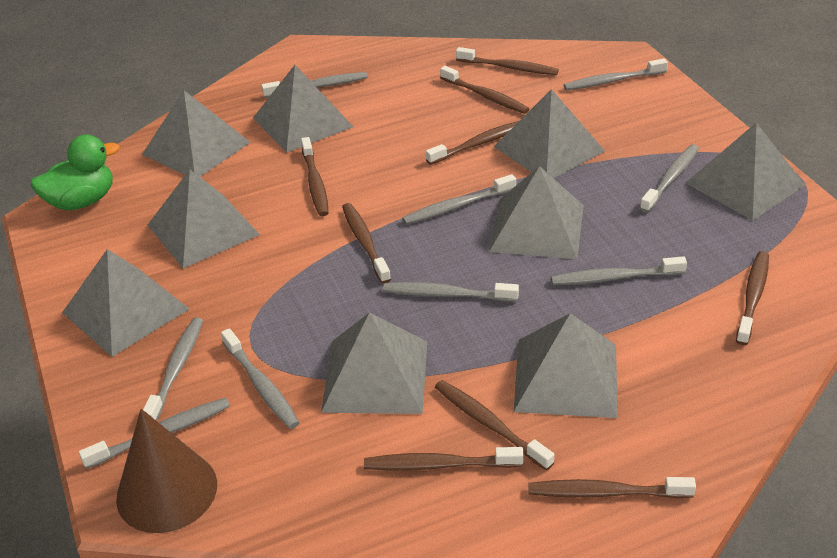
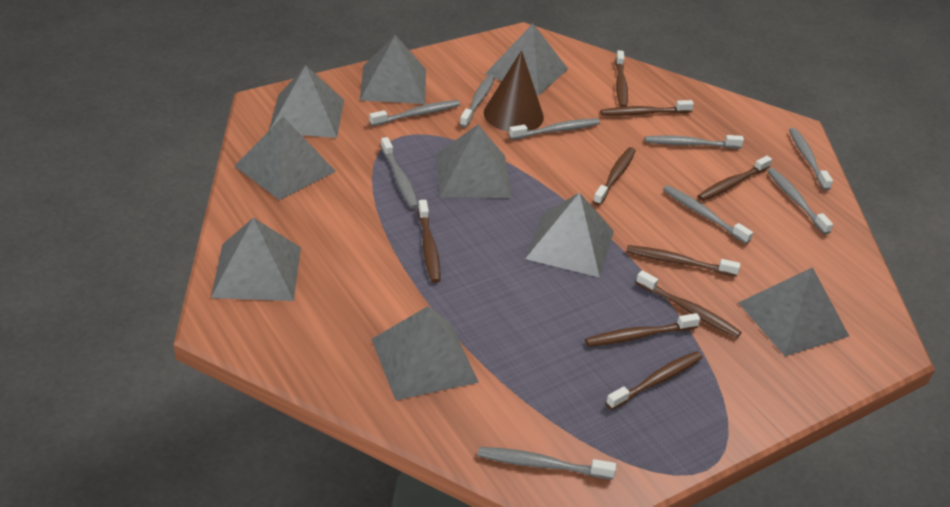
green duck: 1 -> 0

